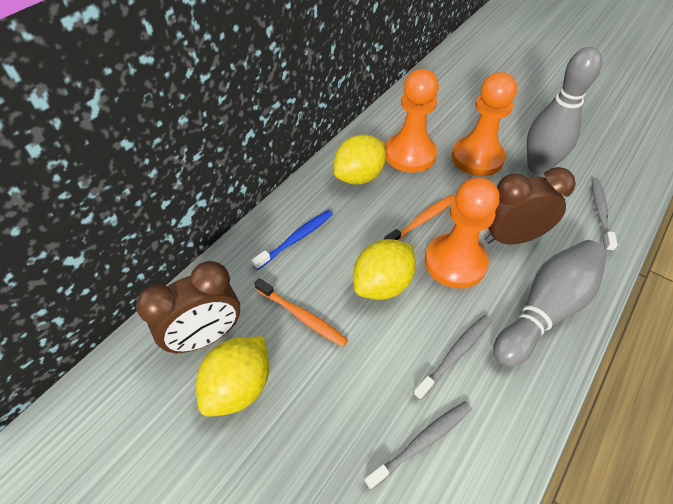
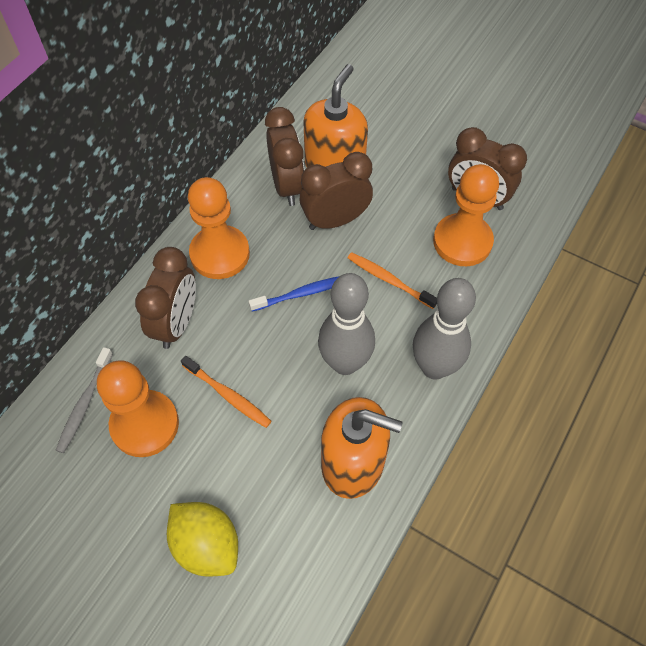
brown clock: 2 -> 4
grey toothbrush: 3 -> 1
orange soap dispenser: 0 -> 2
yellow lemon: 3 -> 1

